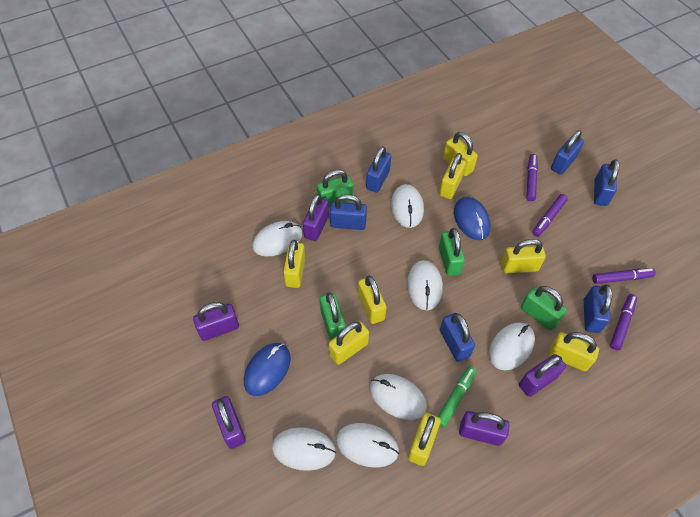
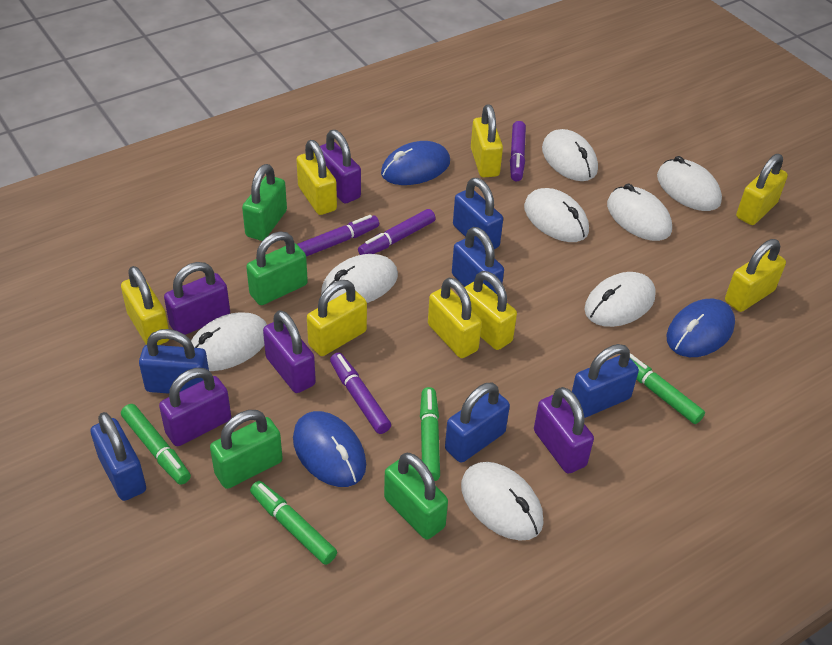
blue mouse: 2 -> 3
green marker: 1 -> 4
white mouse: 7 -> 8

